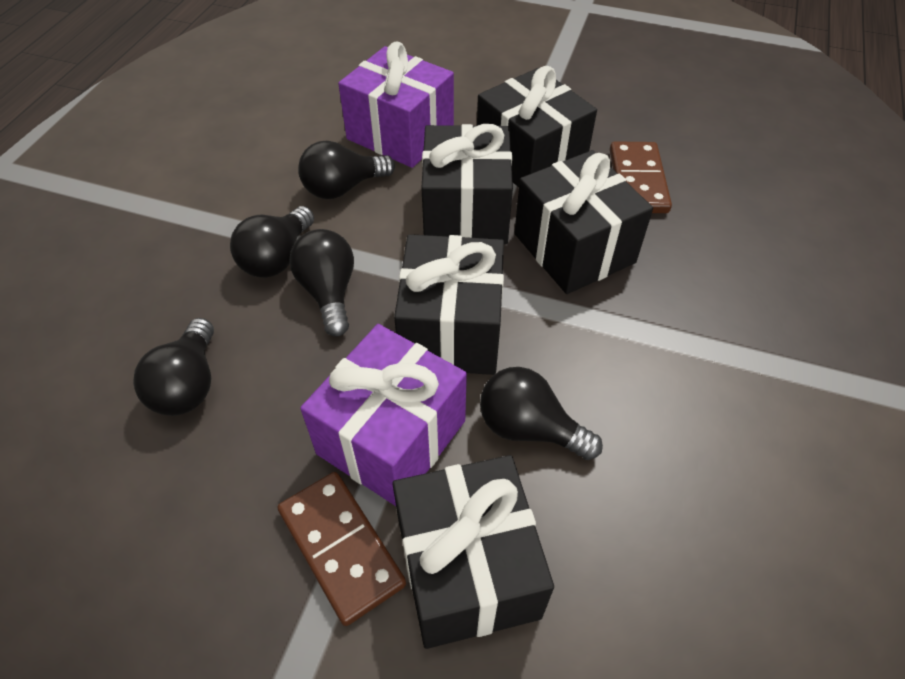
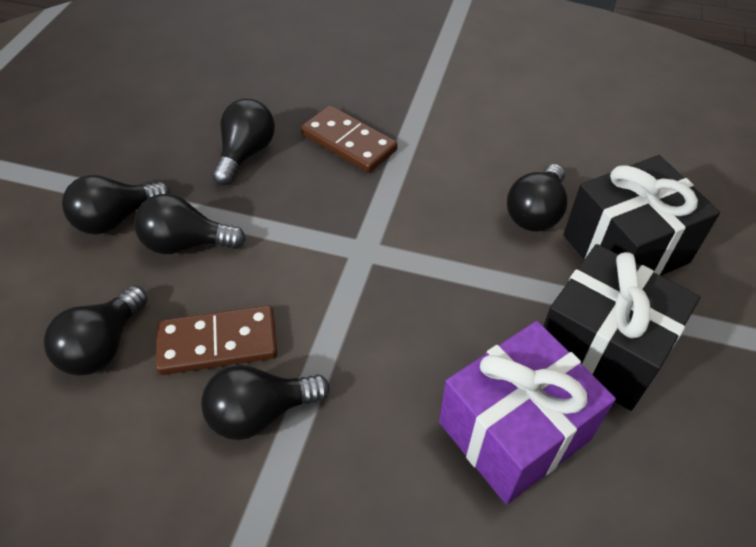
black gift: 5 -> 2
black light bulb: 5 -> 6
purple gift: 2 -> 1

